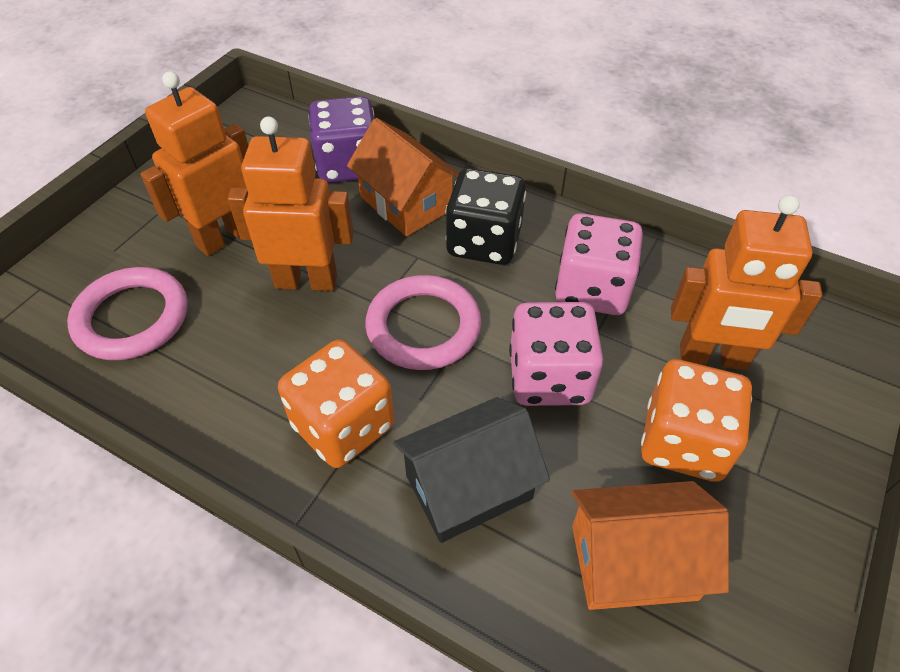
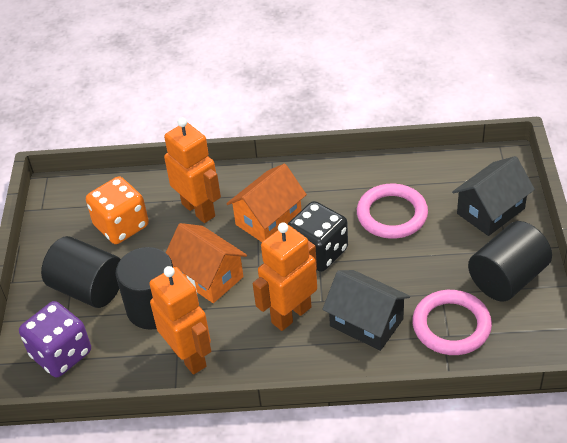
black cylinder: 0 -> 3
black house: 1 -> 2
orange dice: 2 -> 1
pink dice: 2 -> 0

